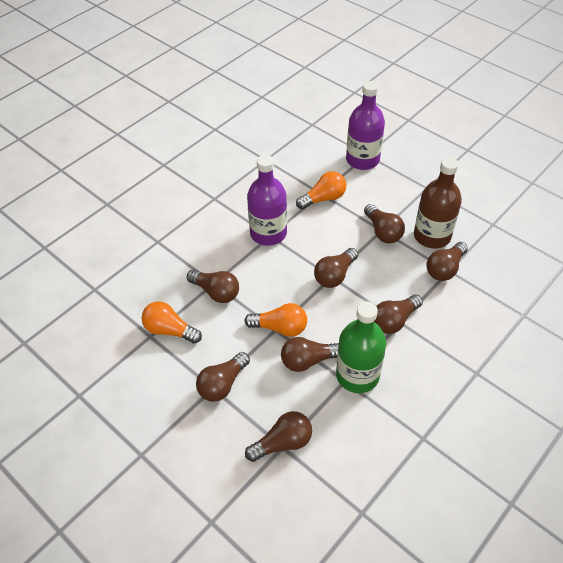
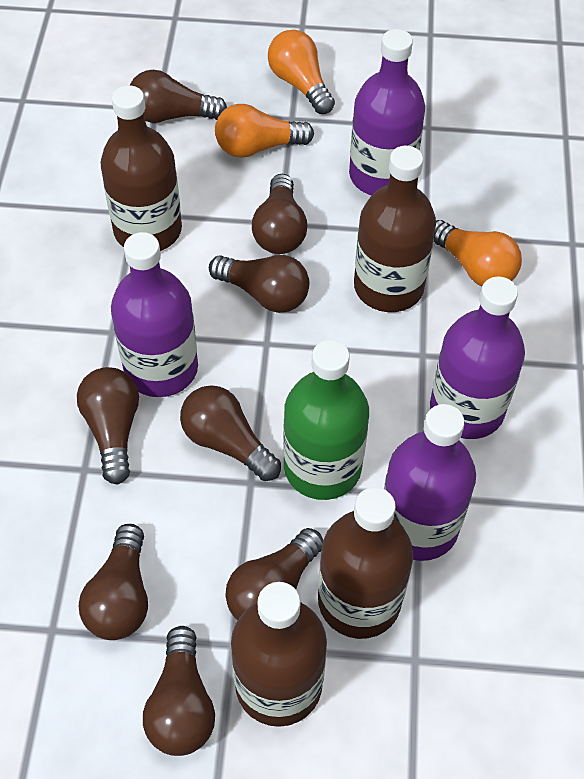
brown bottle: 1 -> 4
purple bottle: 2 -> 4

